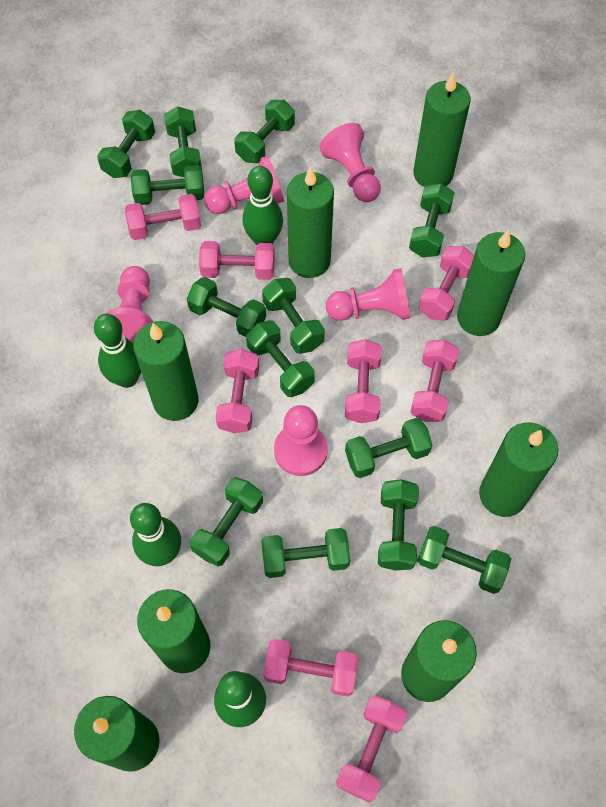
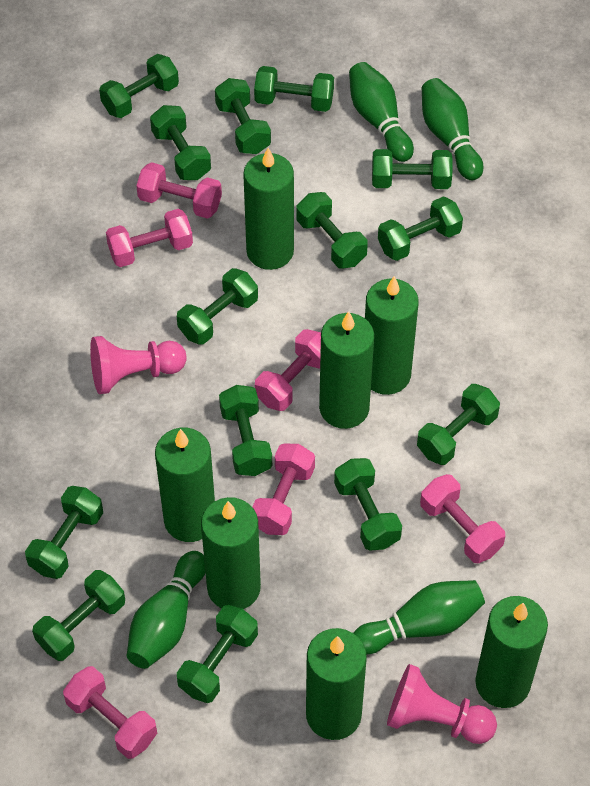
green candle: 8 -> 7
green dumbbell: 13 -> 14
pink dumbbell: 8 -> 6
pink pawn: 5 -> 2

